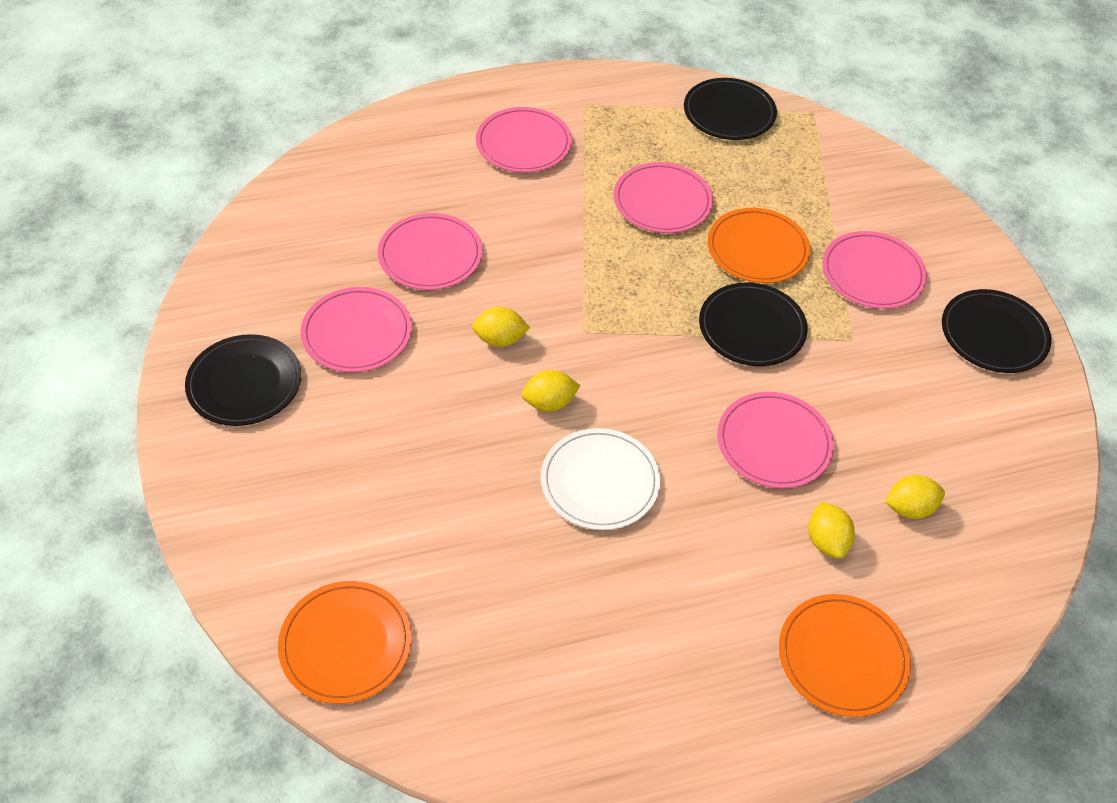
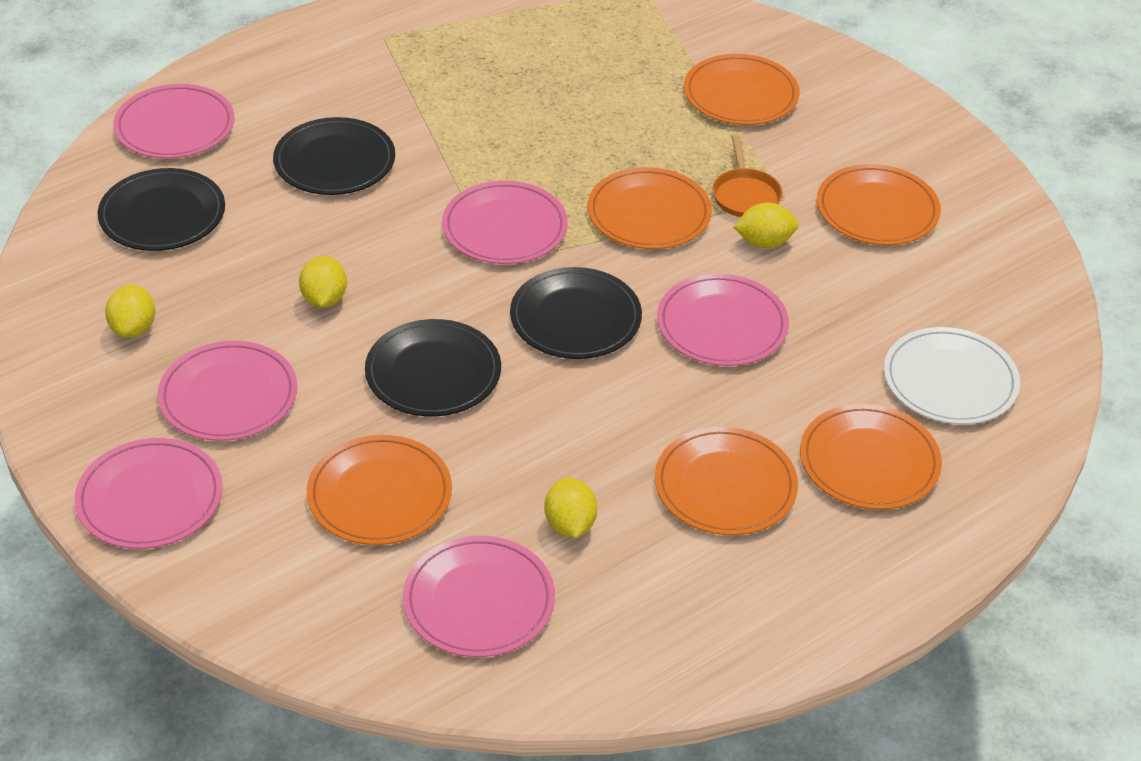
orange pan: 0 -> 1
orange plate: 3 -> 6

